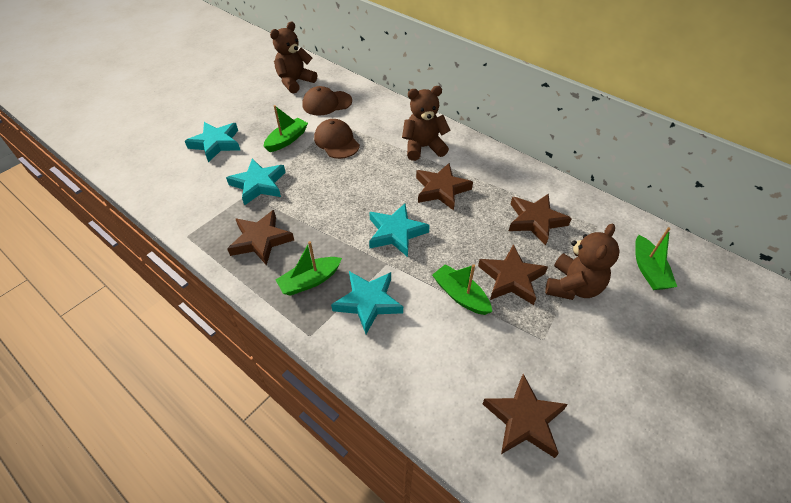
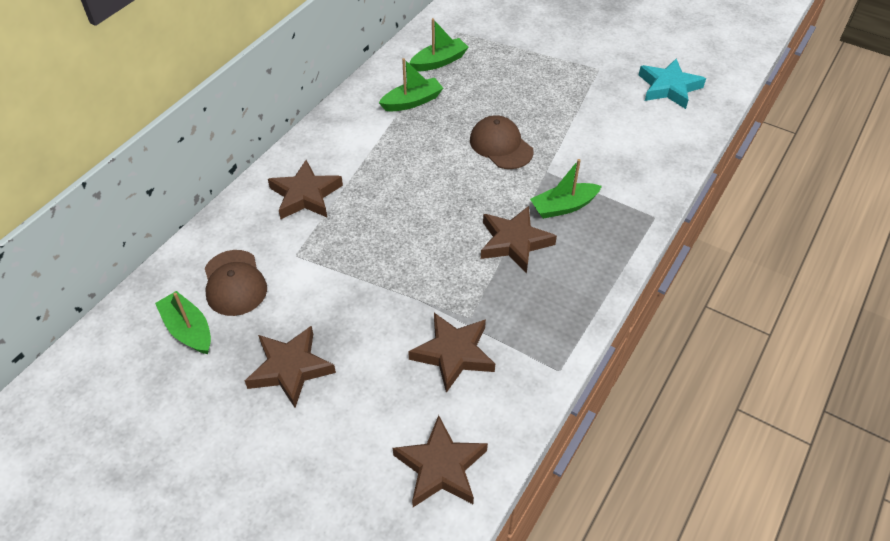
brown teddy bear: 3 -> 0
turquoise star: 4 -> 1

